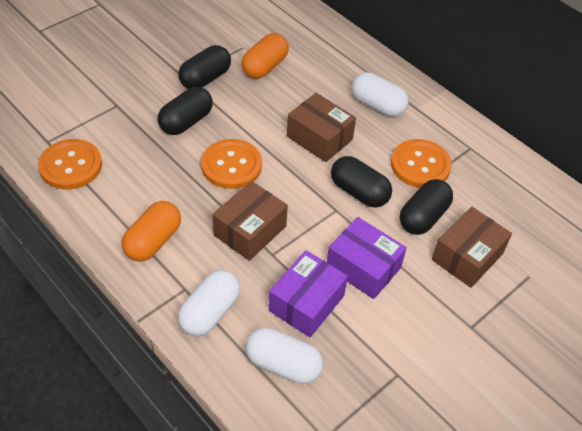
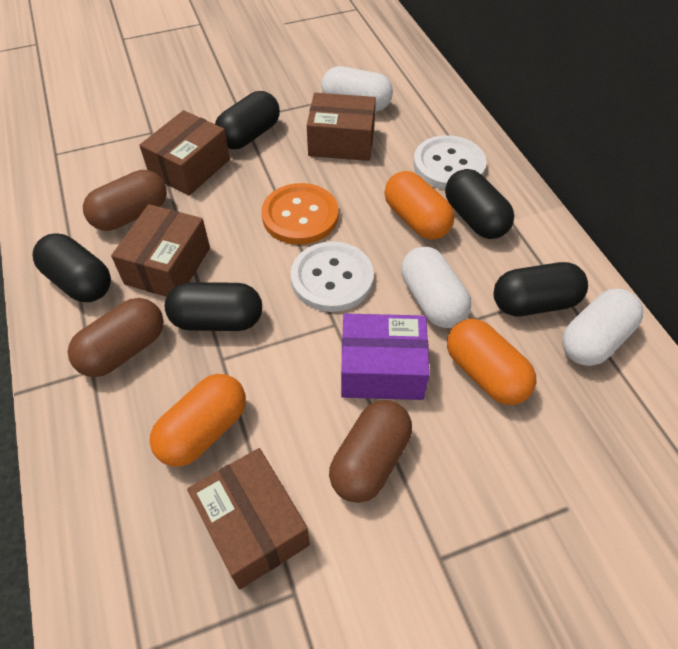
black capsule: 4 -> 5
brown box: 3 -> 4
brown capsule: 0 -> 3
orange button: 3 -> 1
orange capsule: 2 -> 3
purple box: 2 -> 1
white button: 0 -> 2

